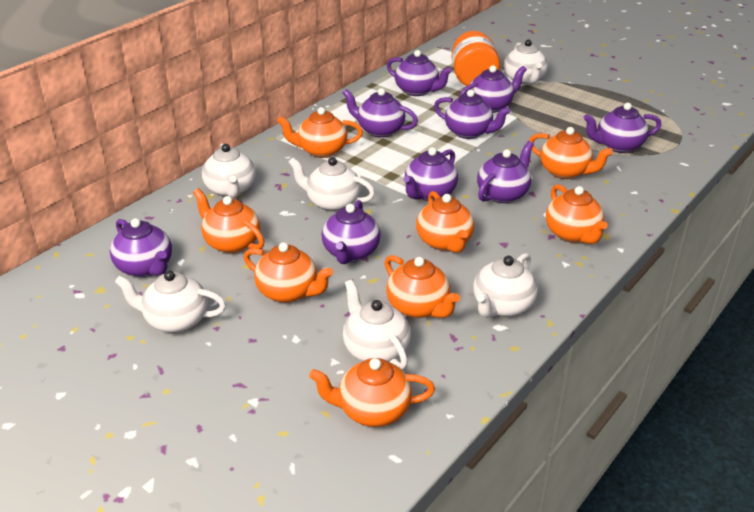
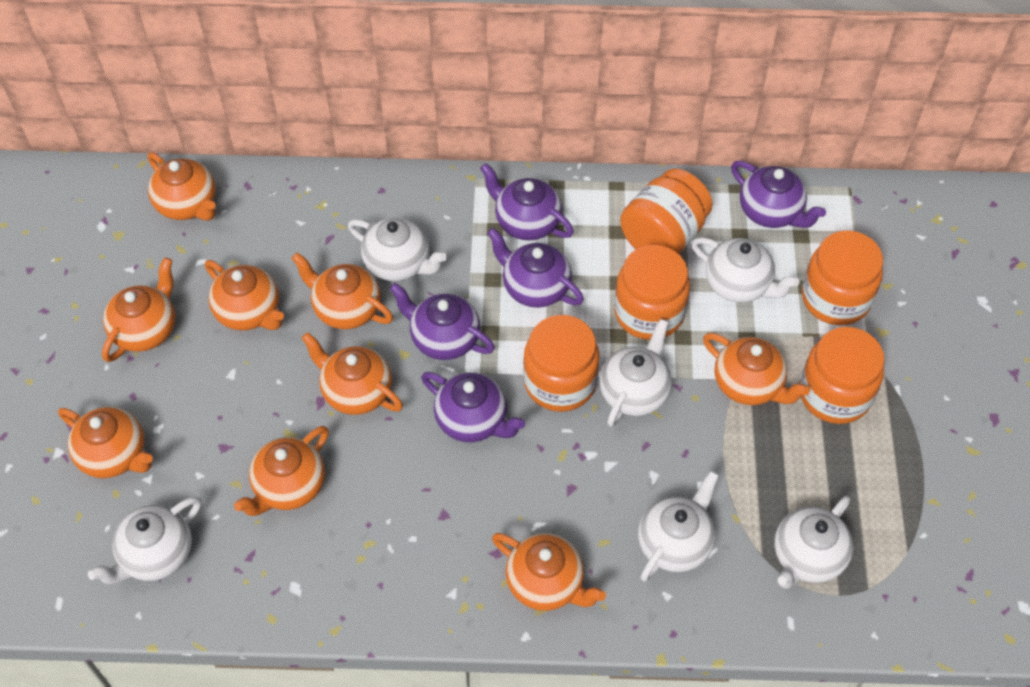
orange jar: 1 -> 5
orange teapot: 8 -> 9
purple teapot: 9 -> 5

